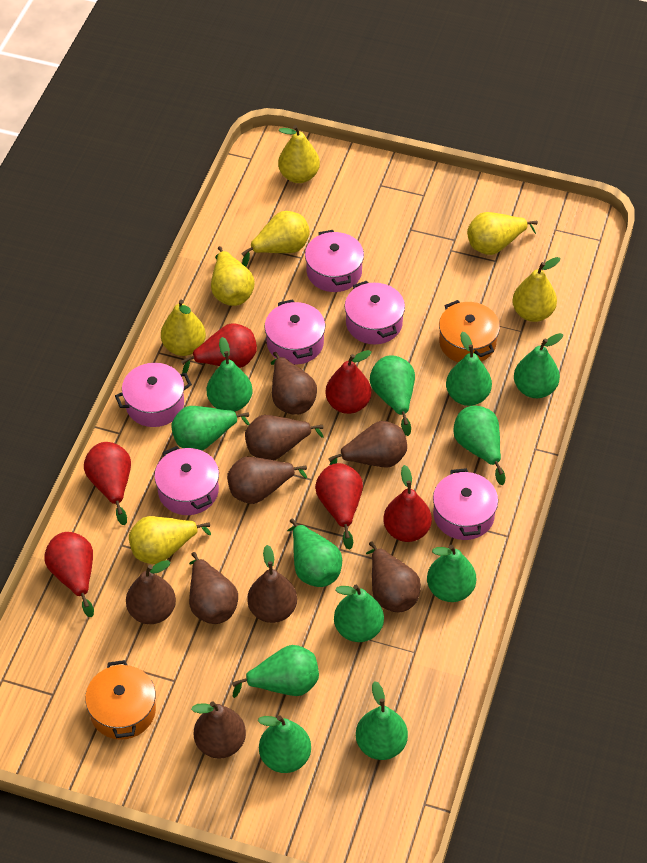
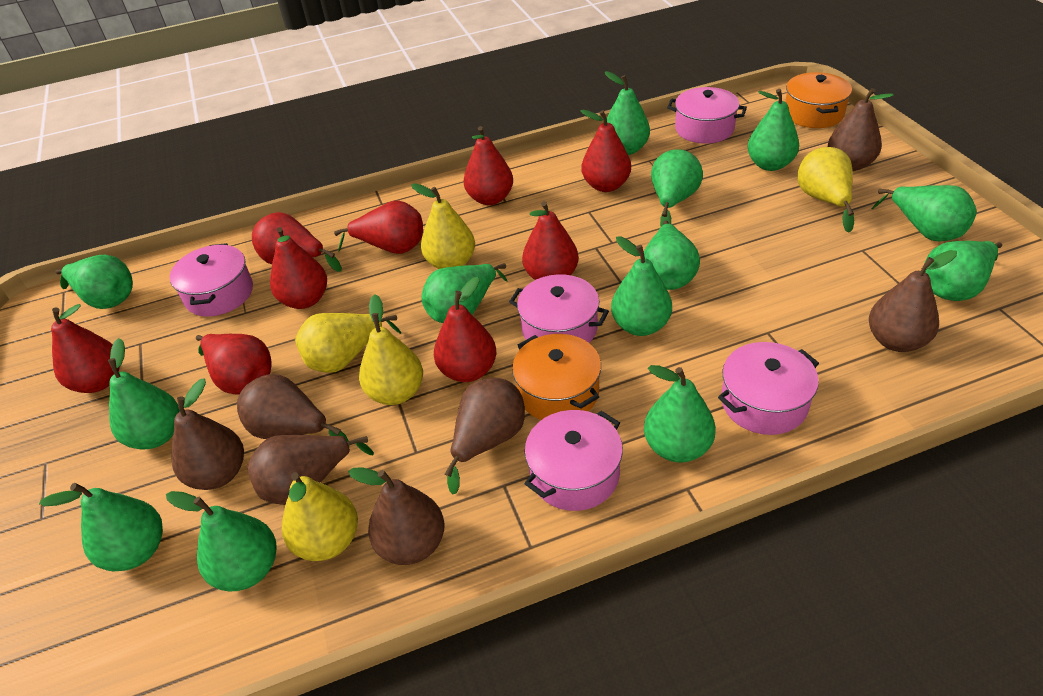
brown pear: 9 -> 7
green pear: 12 -> 13
pink pot: 6 -> 5
red pear: 6 -> 9
yellow pear: 7 -> 5

